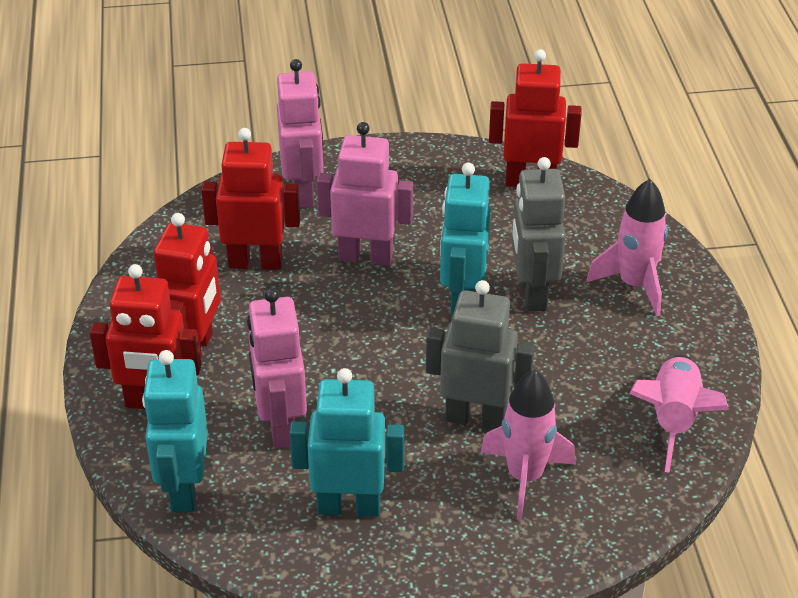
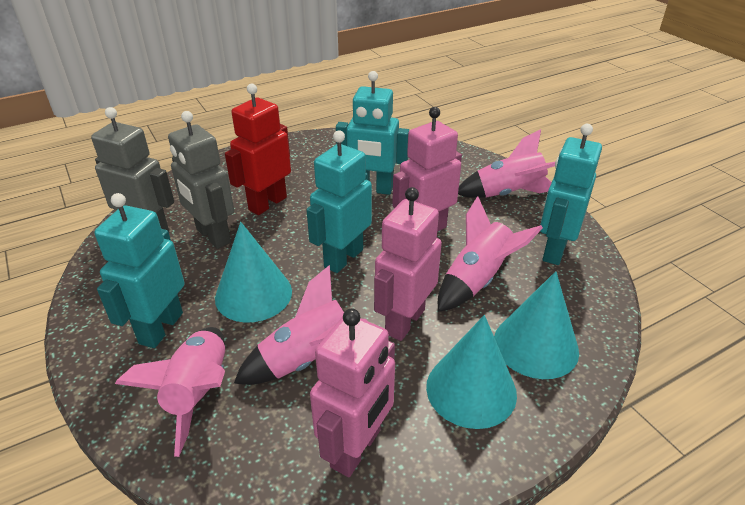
pink rocket: 3 -> 4
red robot: 4 -> 1
turquoise cone: 0 -> 3
turquoise robot: 3 -> 4

